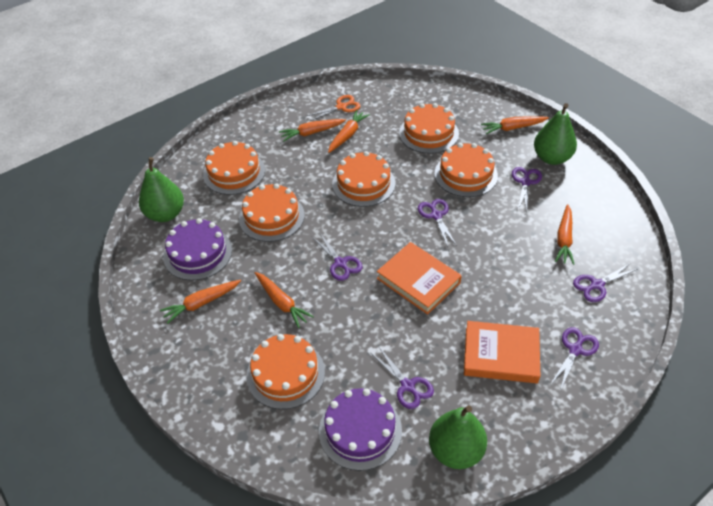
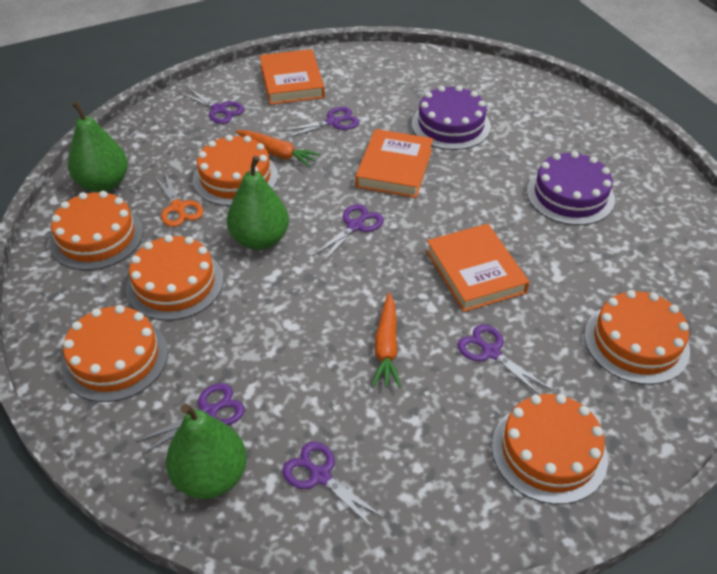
orange book: 2 -> 3
orange carrot: 6 -> 2

